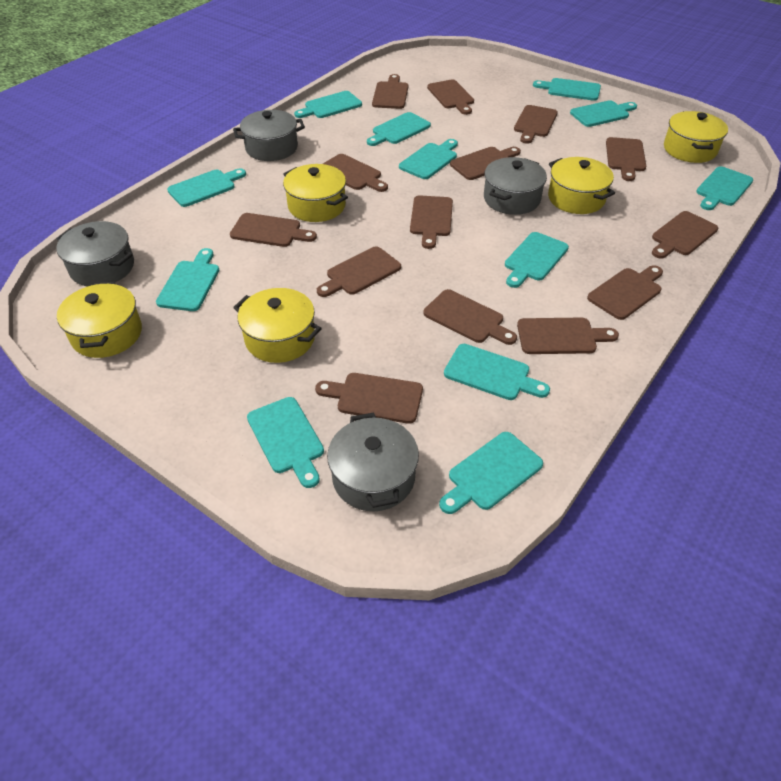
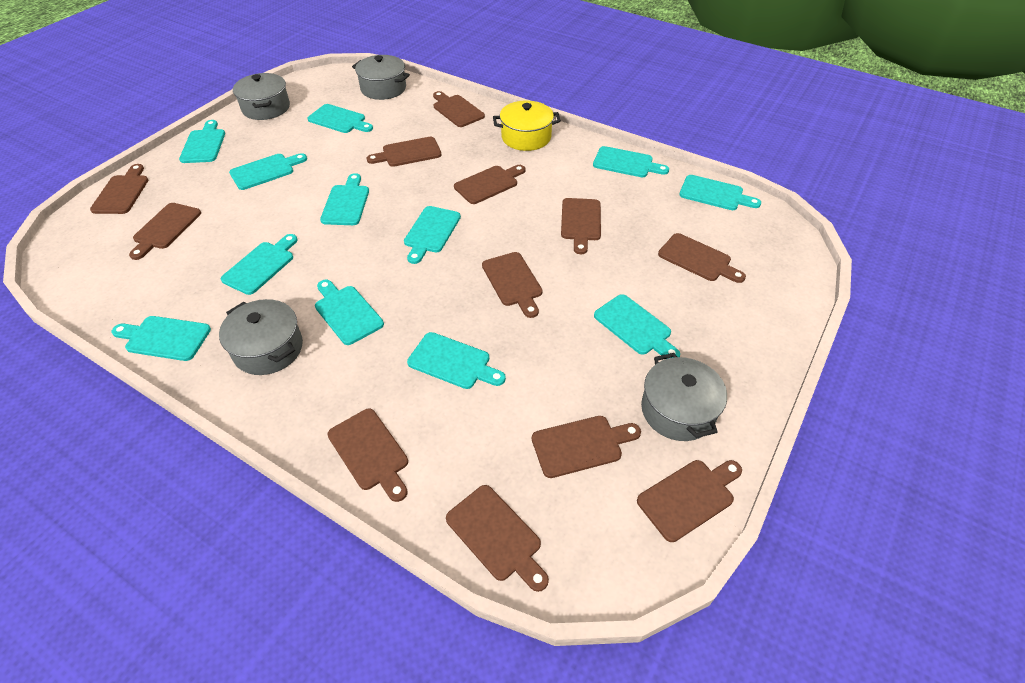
brown cutting board: 14 -> 12
yellow pot: 5 -> 1

